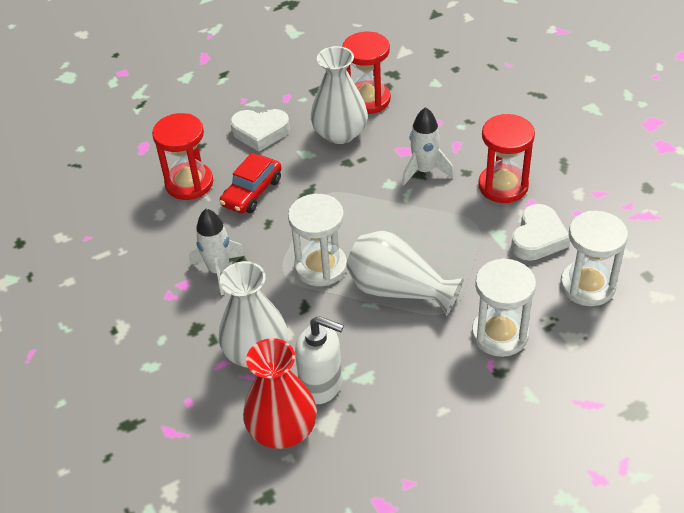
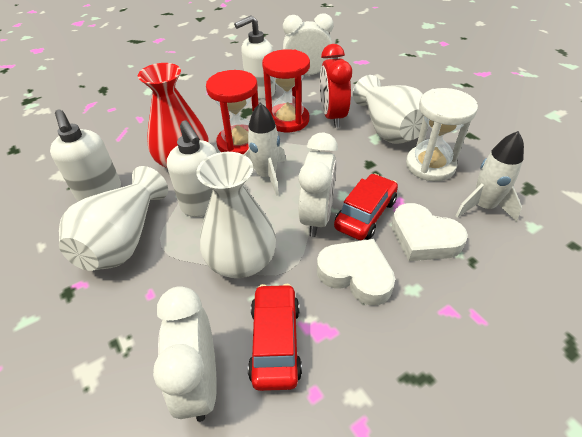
red car: 1 -> 2
red clock: 0 -> 1
red hourglass: 3 -> 2
white clock: 0 -> 3
white hourglass: 3 -> 1
white soap dispenser: 1 -> 3

